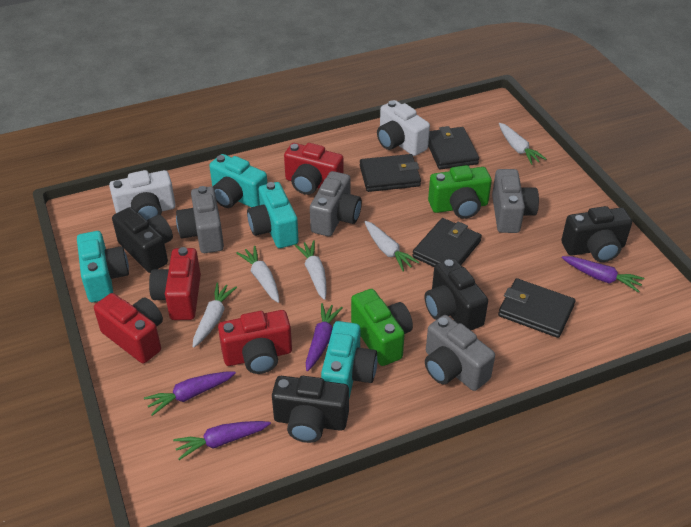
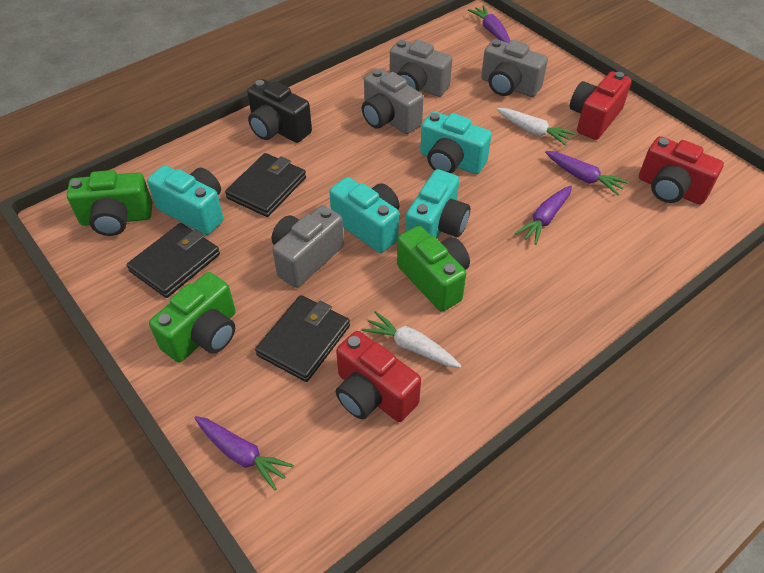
black camera: 4 -> 1
black wallet: 4 -> 3
green camera: 2 -> 3
red camera: 4 -> 3
white camera: 2 -> 0
white carrot: 5 -> 2

